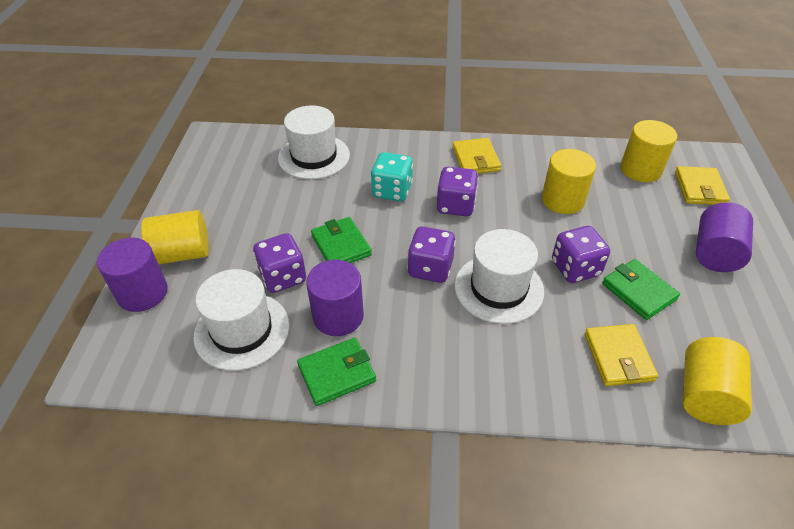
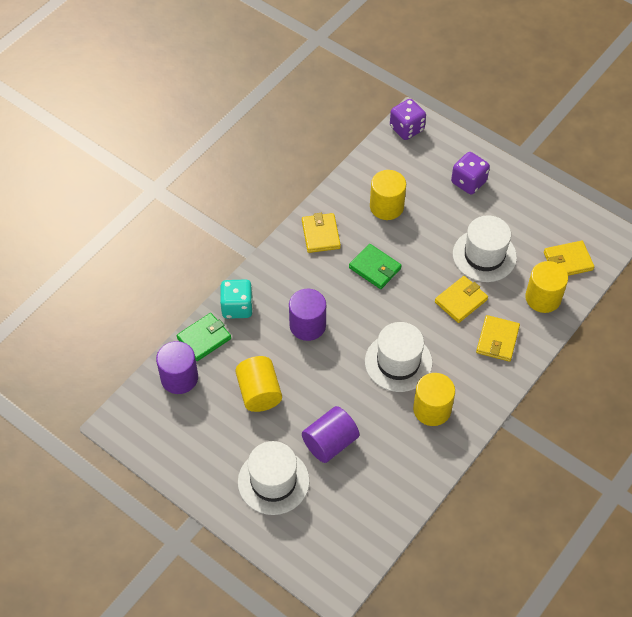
green wallet: 3 -> 2
purple dice: 4 -> 2
yellow wallet: 3 -> 4

